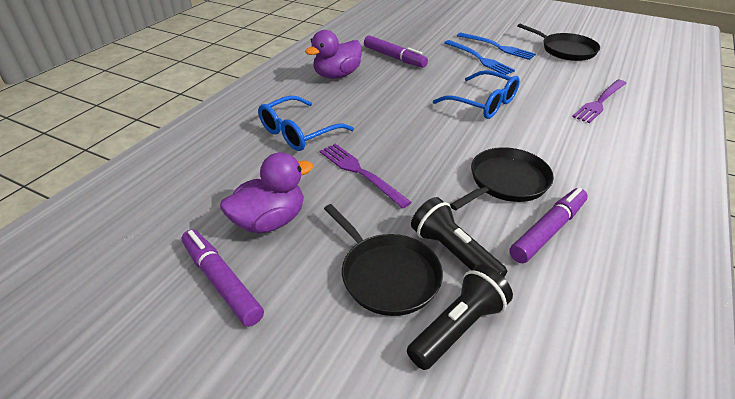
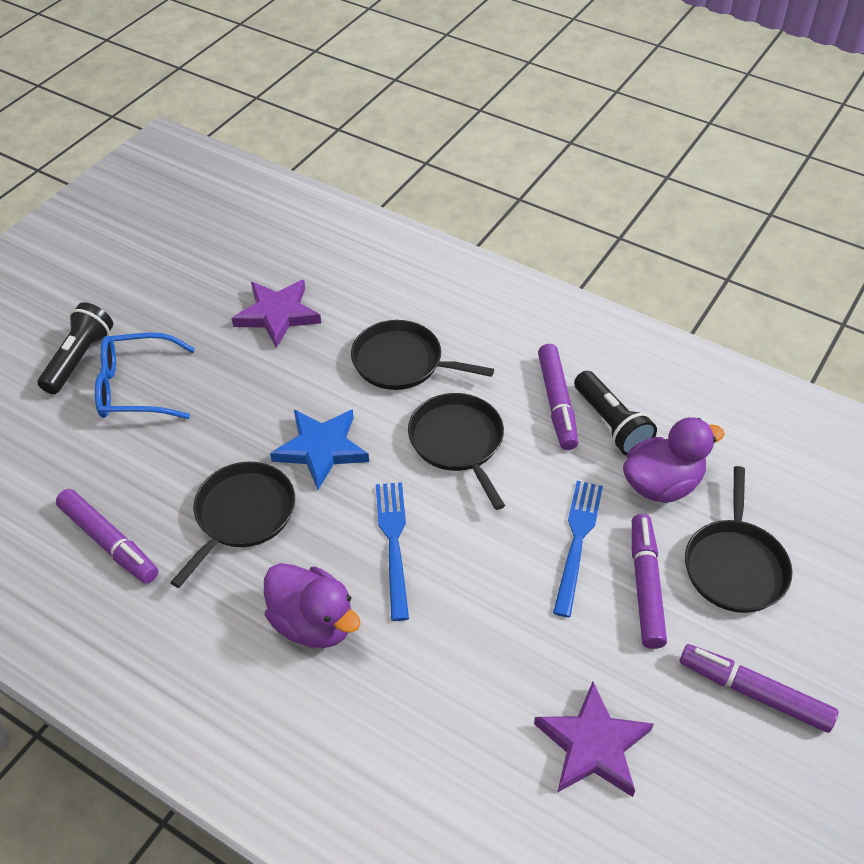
black pan: 3 -> 4
blue glasses: 2 -> 1
blue star: 0 -> 1
purple fork: 2 -> 0
purple marker: 3 -> 4
purple star: 0 -> 2

